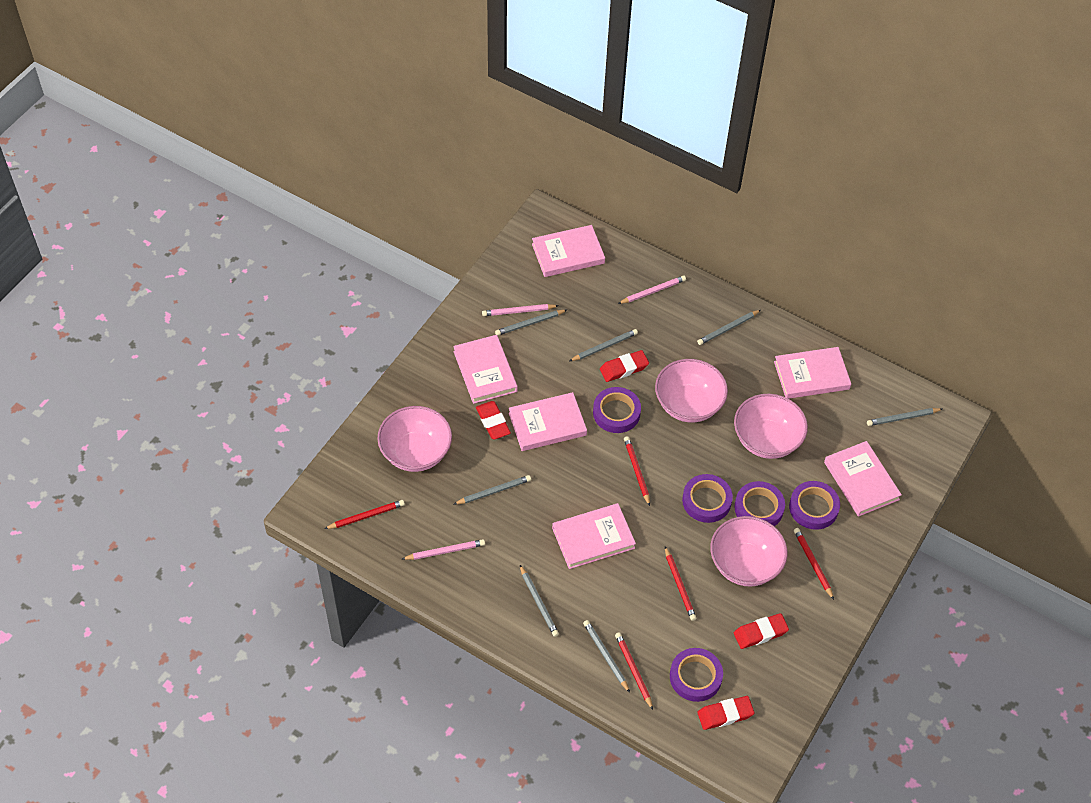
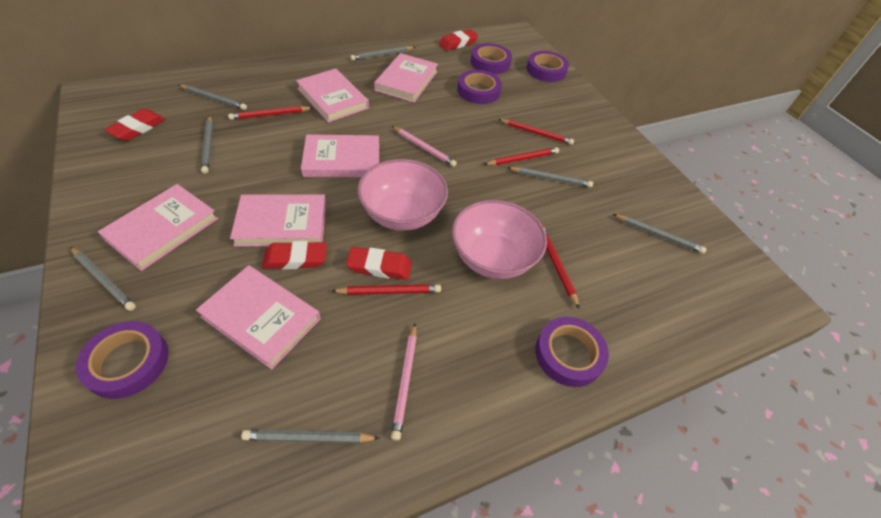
pink bowl: 4 -> 2
pink pencil: 3 -> 2

